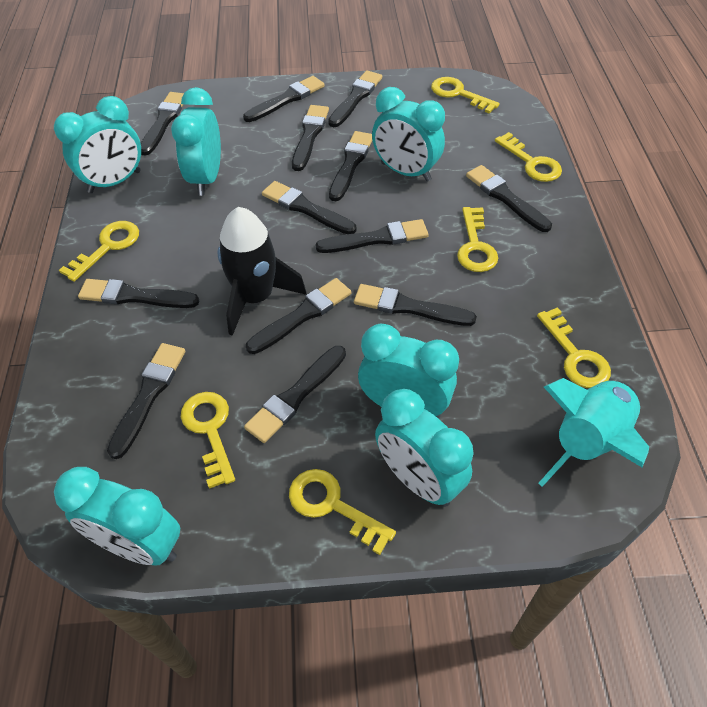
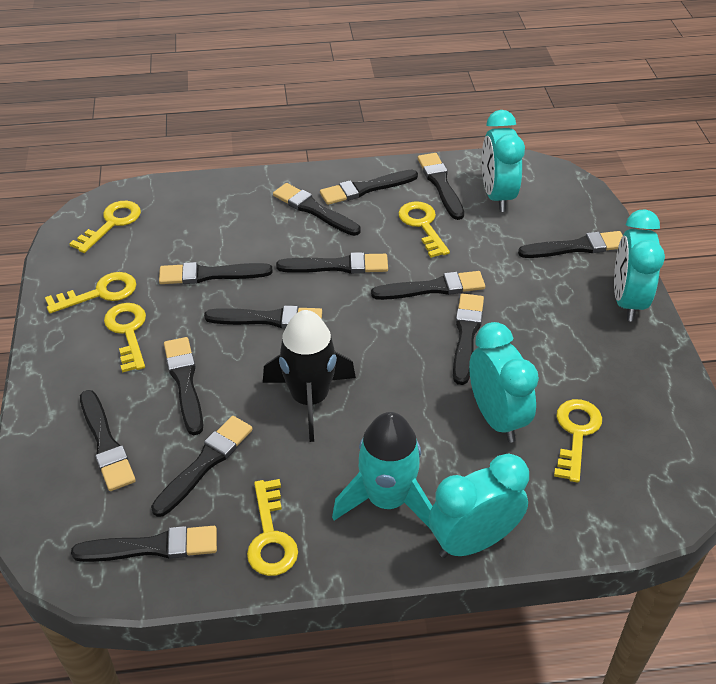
turquoise clock: 6 -> 4
yellow key: 7 -> 6

